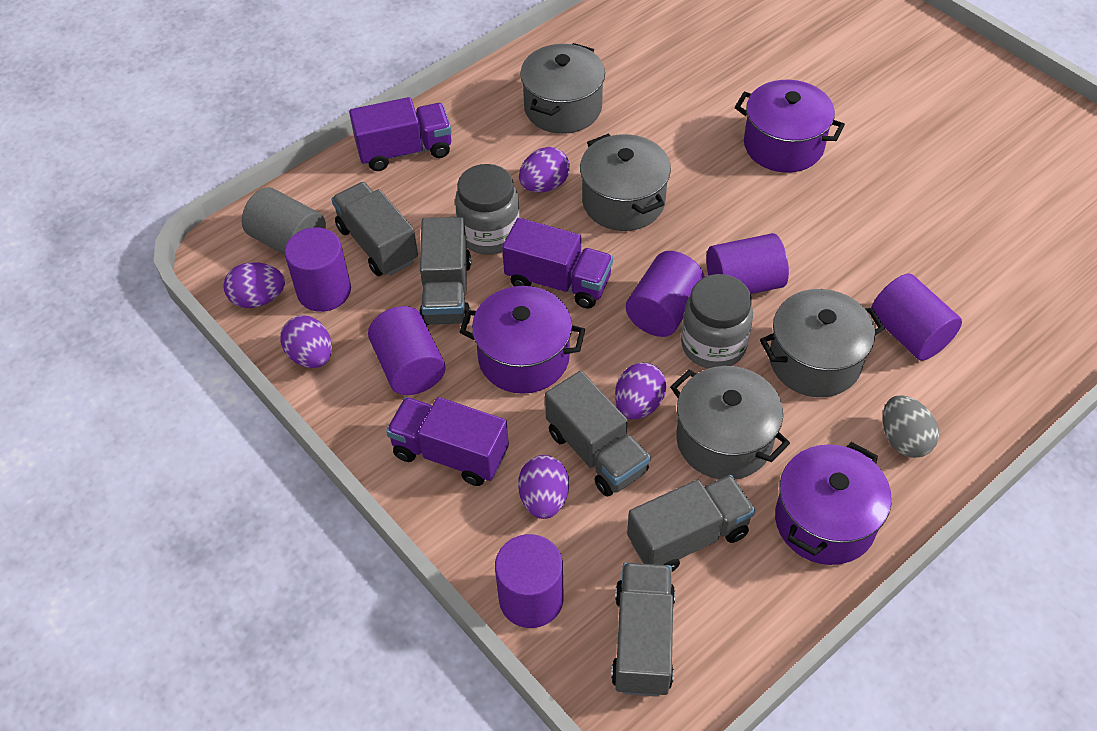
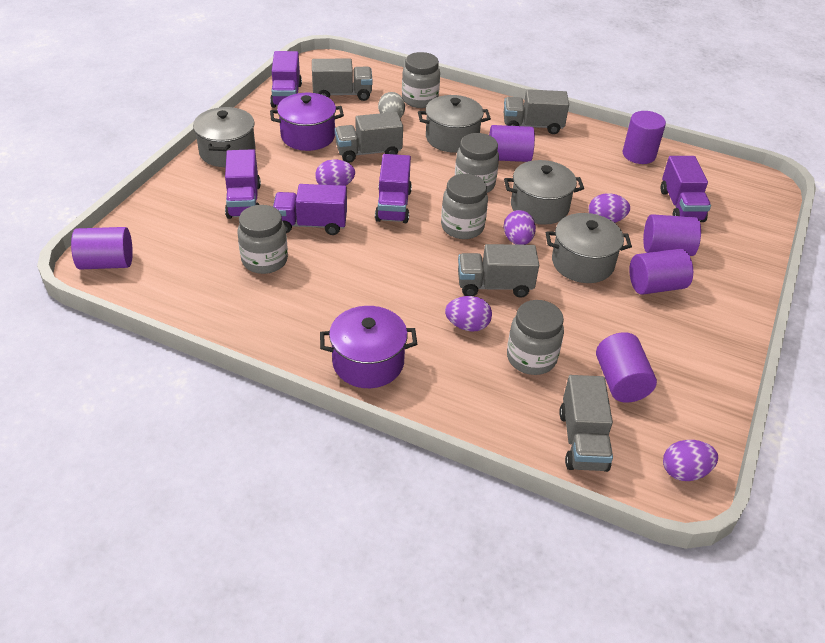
grey cylinder: 1 -> 0
grey jar: 2 -> 5
purple pot: 3 -> 2
purple truck: 3 -> 5

